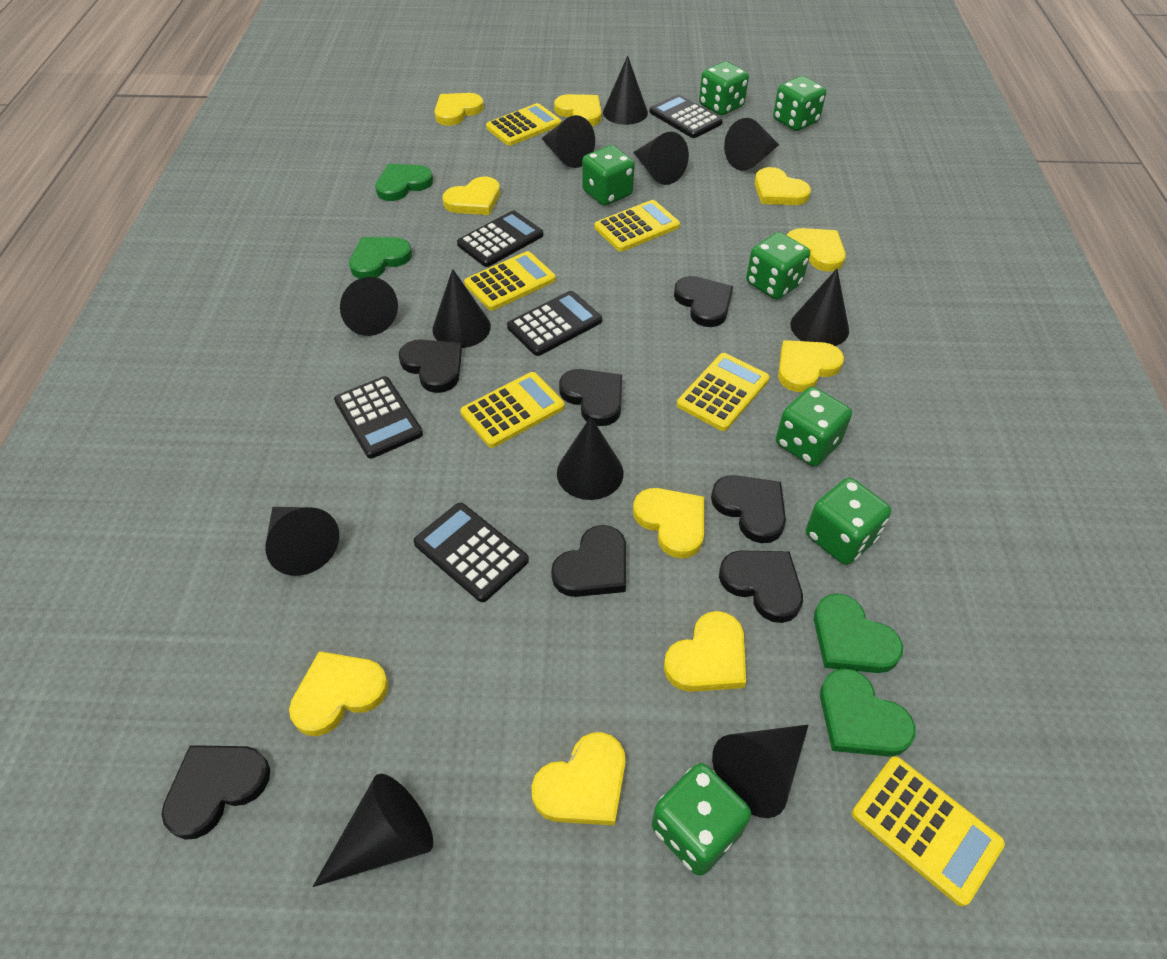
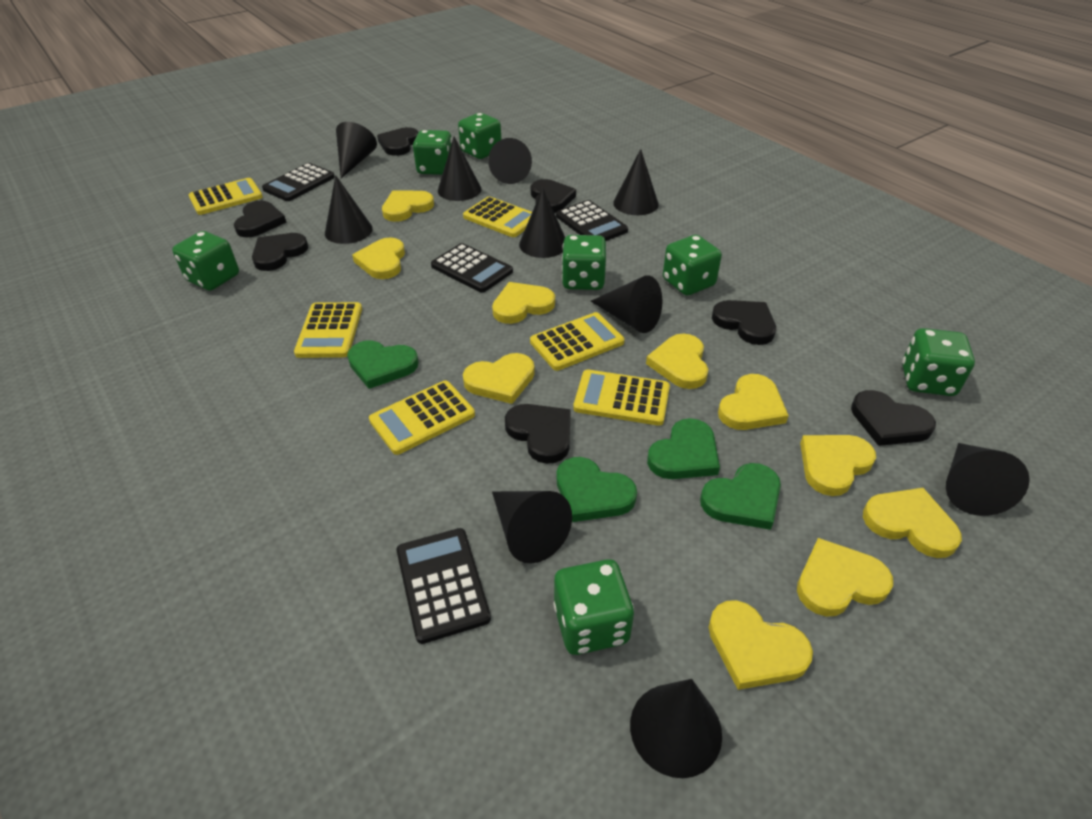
black calculator: 5 -> 4
black cone: 11 -> 10

